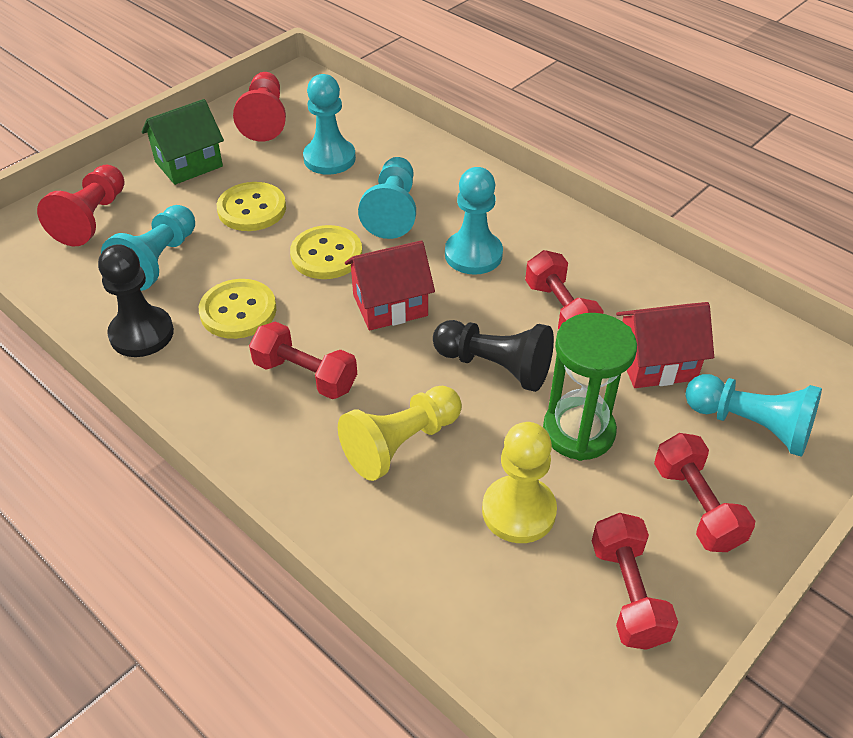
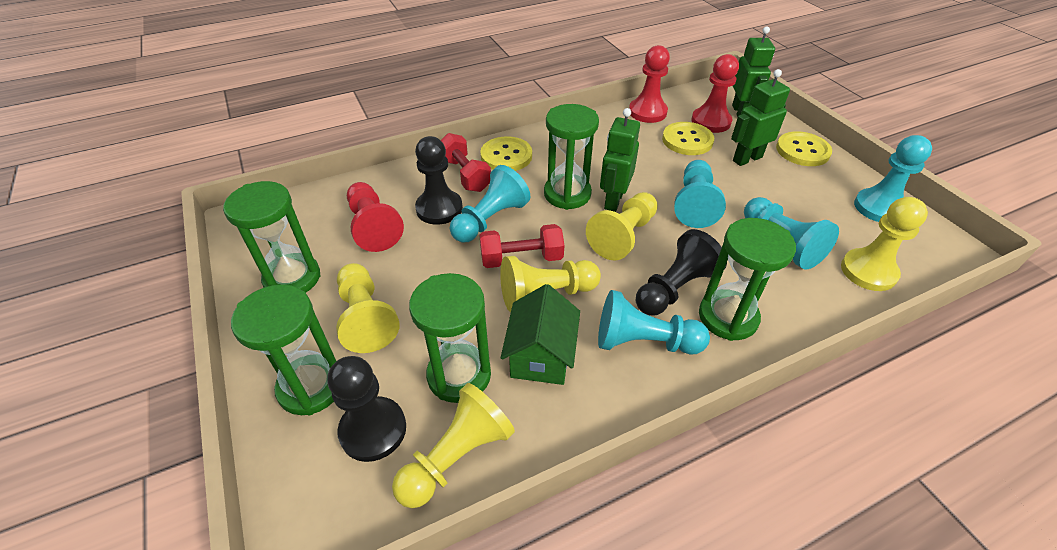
black pawn: 2 -> 3
green hourglass: 1 -> 5
green robot: 0 -> 3
red dumbbell: 4 -> 2
red house: 2 -> 0
red pawn: 2 -> 3
yellow pawn: 2 -> 5

